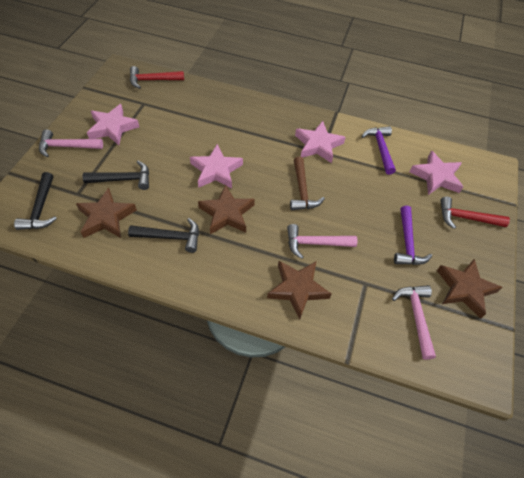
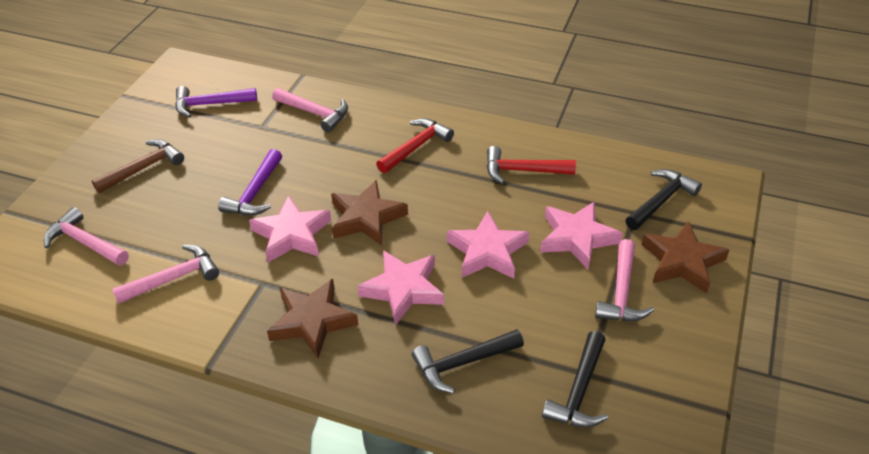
brown star: 4 -> 3
pink hammer: 3 -> 4

